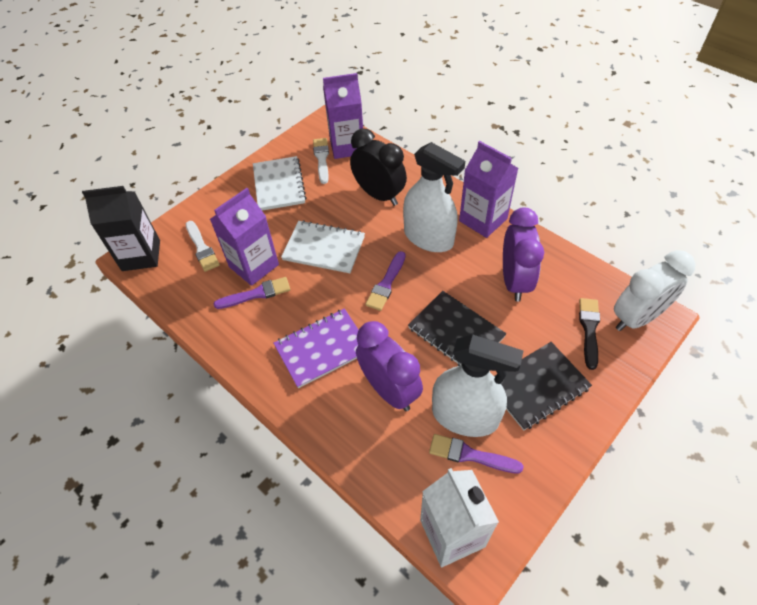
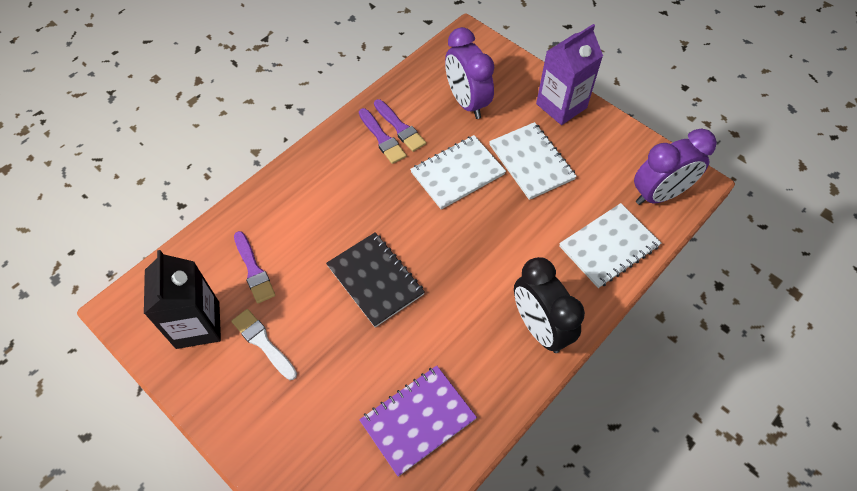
black brush: 1 -> 0
black notebook: 2 -> 1
purple carton: 3 -> 1
white brush: 2 -> 1
white carton: 1 -> 0
white clock: 1 -> 0
white notebook: 2 -> 3
white spray bottle: 2 -> 0

